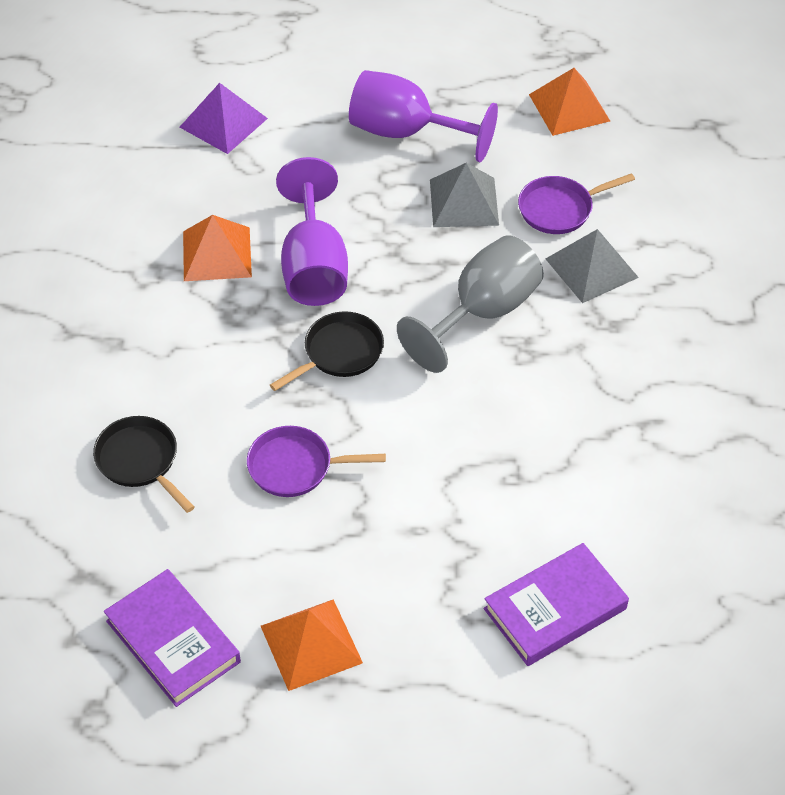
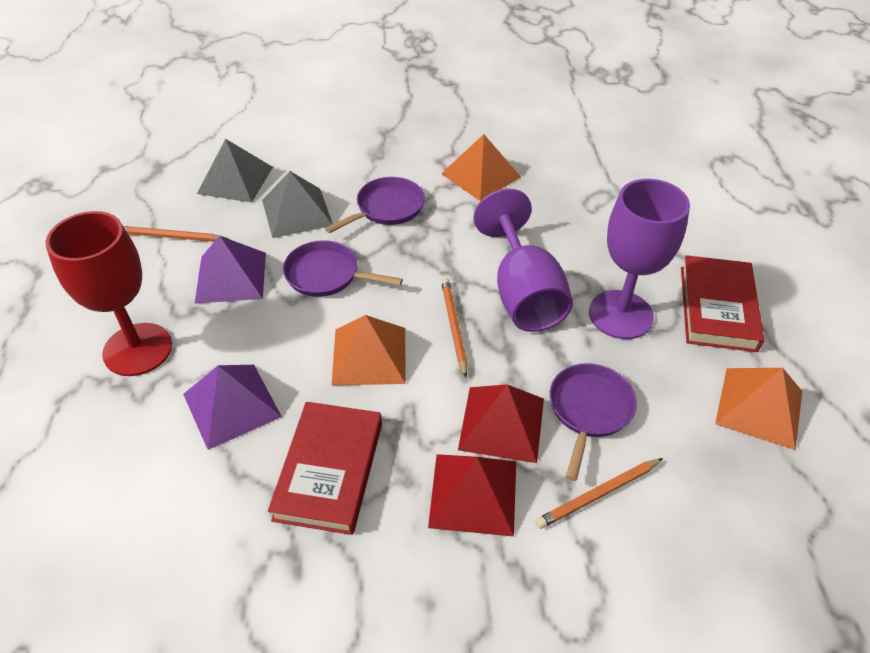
black pan: 2 -> 0
grey goblet: 1 -> 0
orange pencil: 0 -> 3
purple book: 2 -> 0
purple pan: 2 -> 3
purple pyramid: 1 -> 2
red book: 0 -> 2
red goblet: 0 -> 1
red pyramid: 0 -> 2

